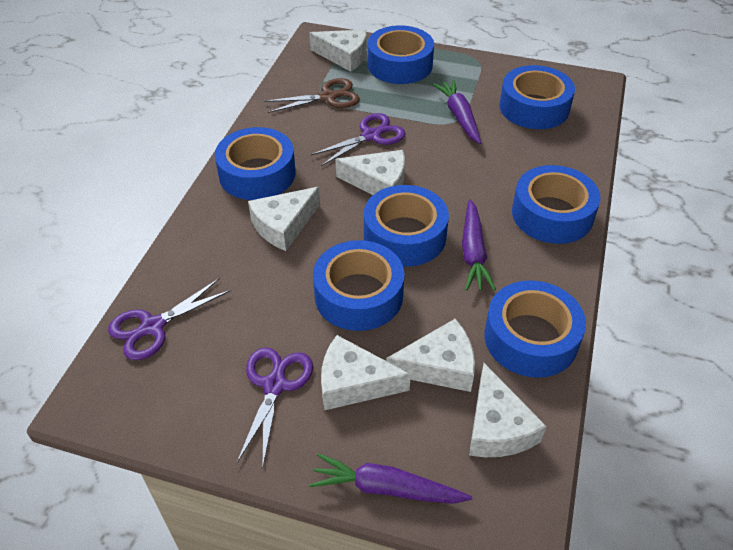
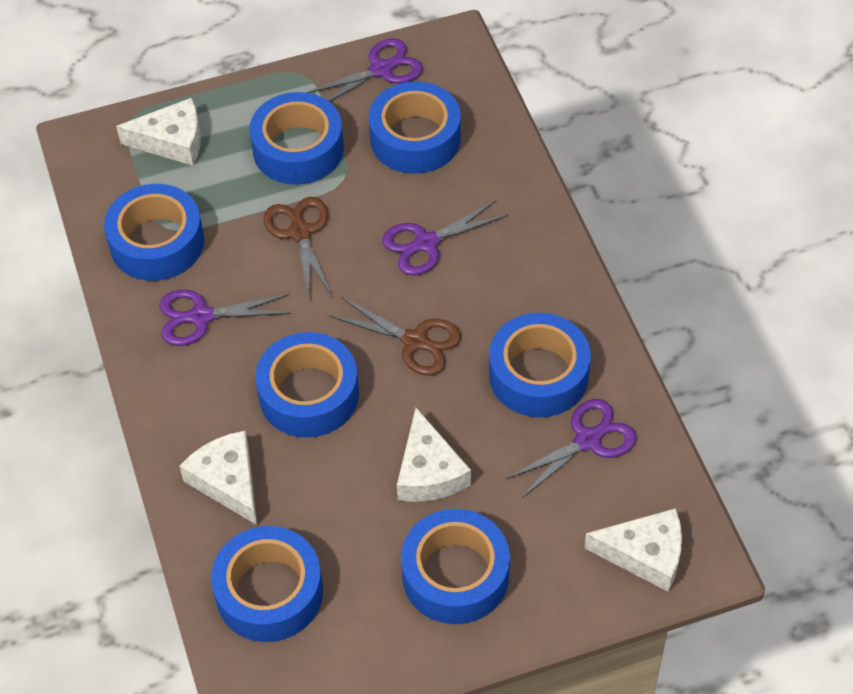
brown scissors: 1 -> 2
purple carrot: 3 -> 0
purple scissors: 3 -> 4
white cheese: 6 -> 4

